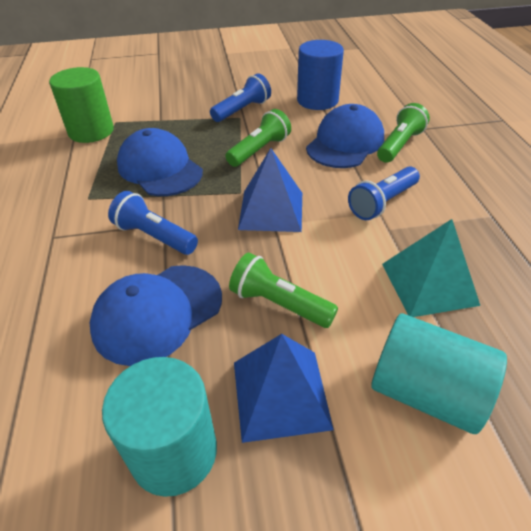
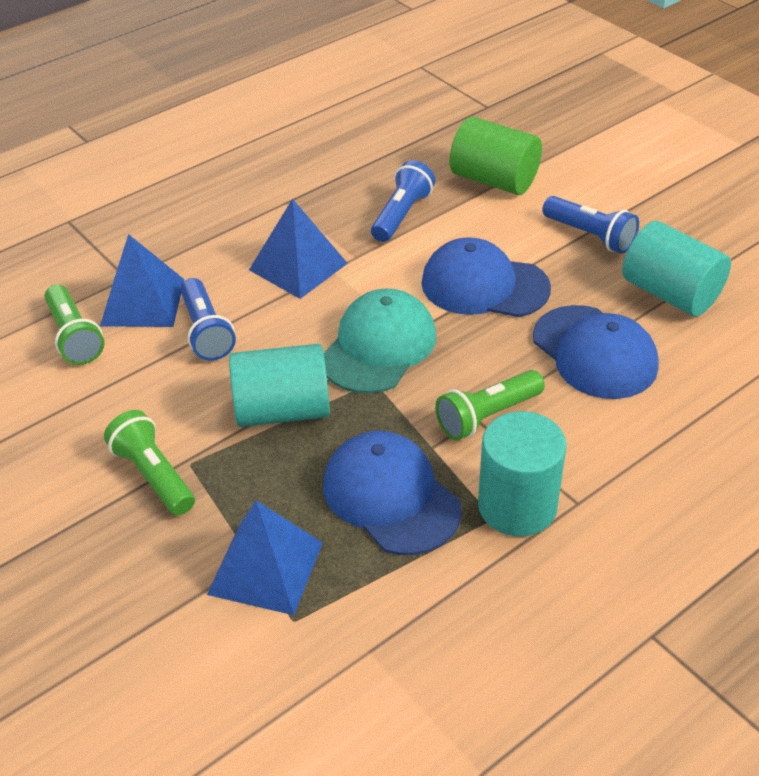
blue cylinder: 1 -> 0
blue pyramid: 2 -> 3
turquoise cap: 0 -> 1
turquoise cylinder: 2 -> 3
turquoise pyramid: 1 -> 0

